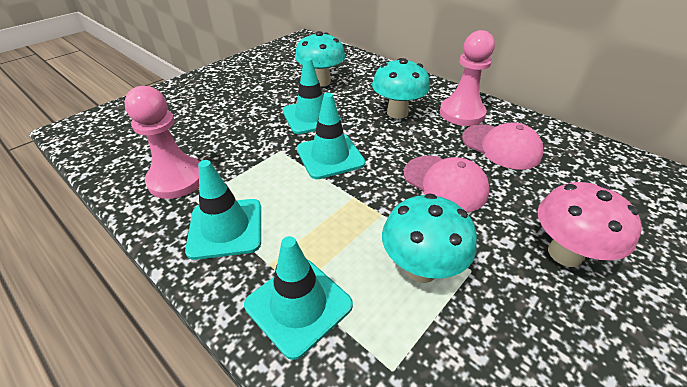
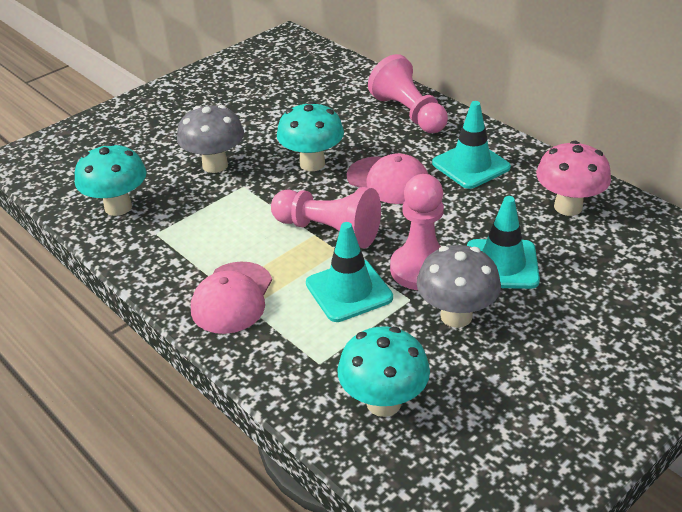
grey mushroom: 0 -> 2
pink pawn: 2 -> 3
turquoise traffic cone: 4 -> 3

